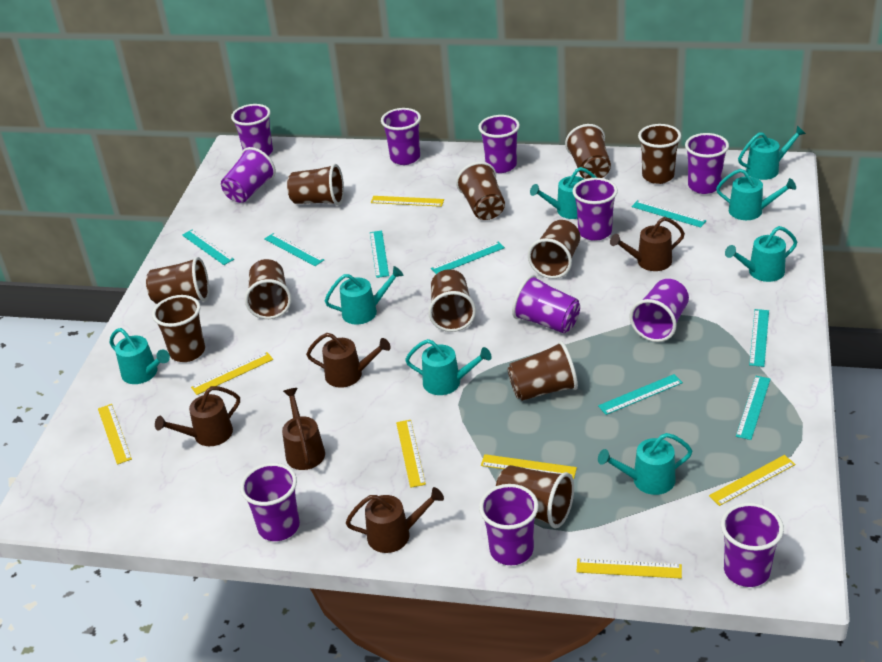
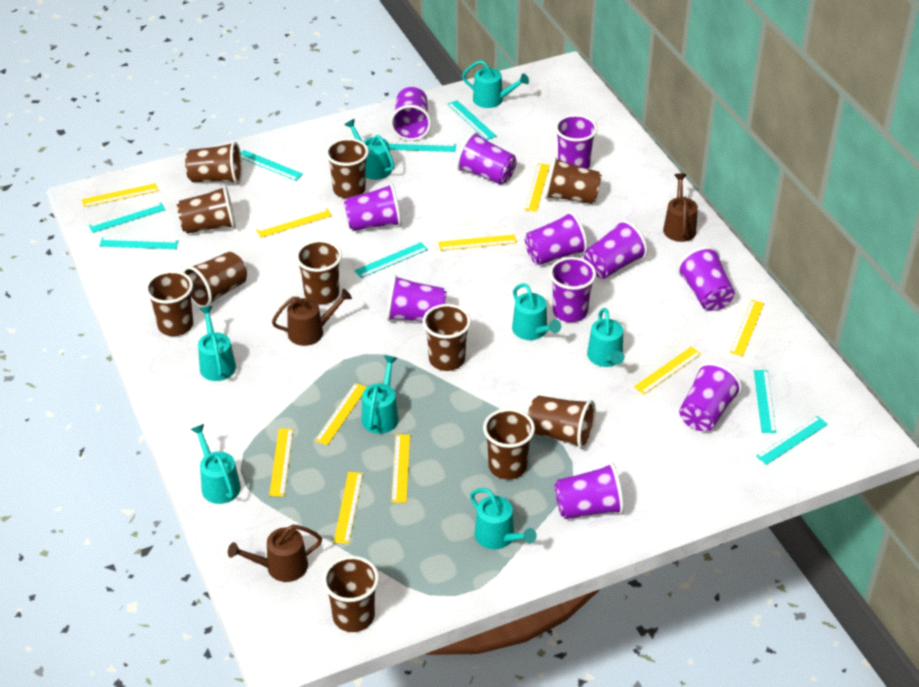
brown watering can: 5 -> 3
yellow ruler: 7 -> 10

